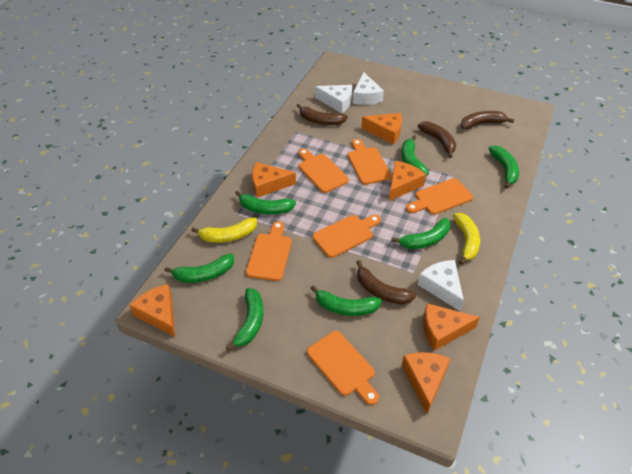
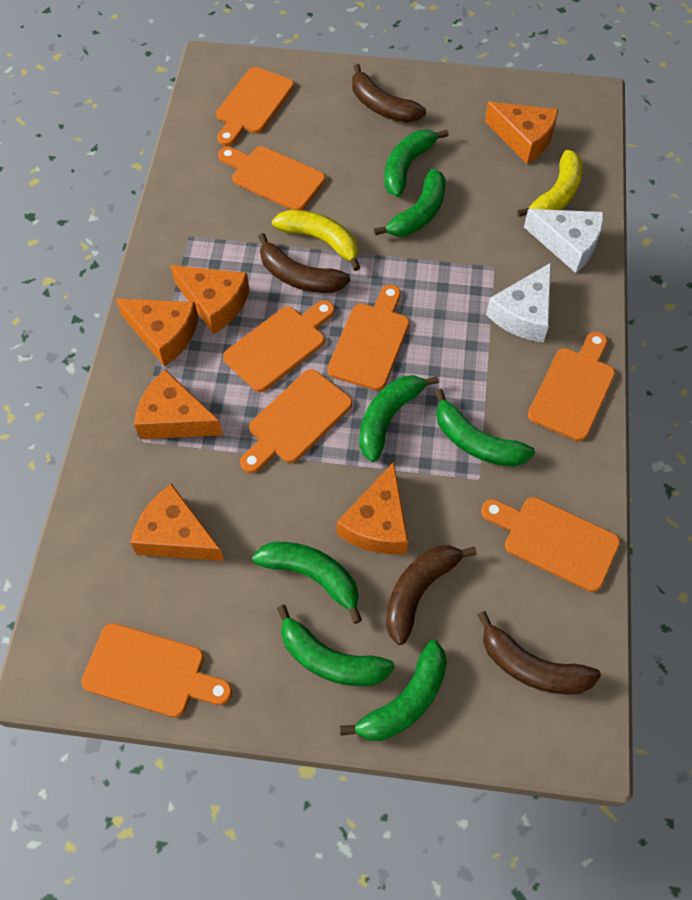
orange cutting board: 6 -> 8
white cheese: 3 -> 2

